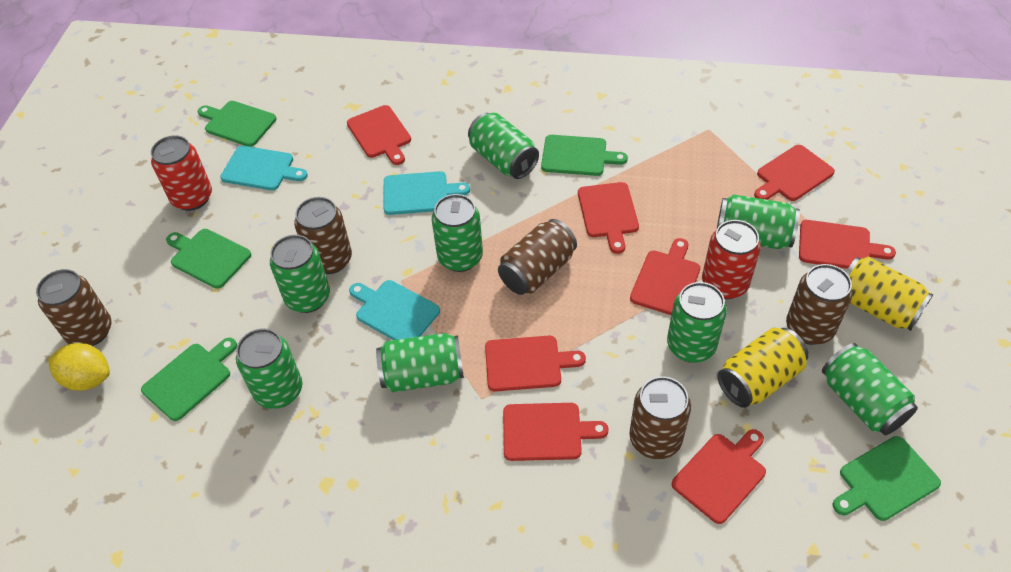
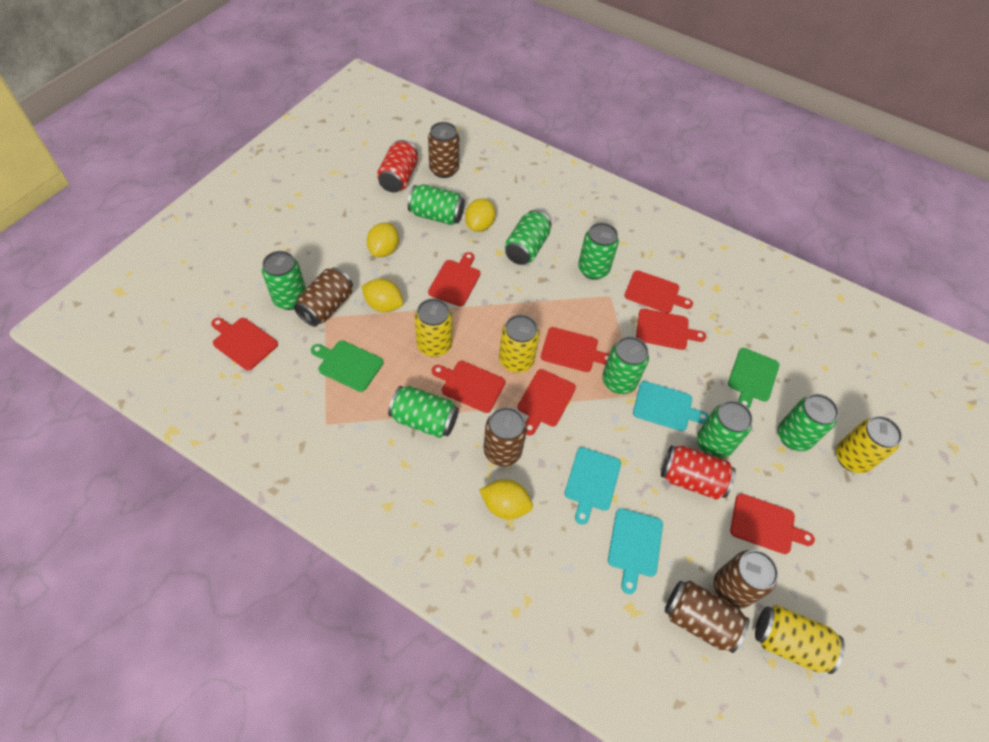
green cutting board: 5 -> 2
yellow can: 2 -> 4
yellow lemon: 1 -> 4

